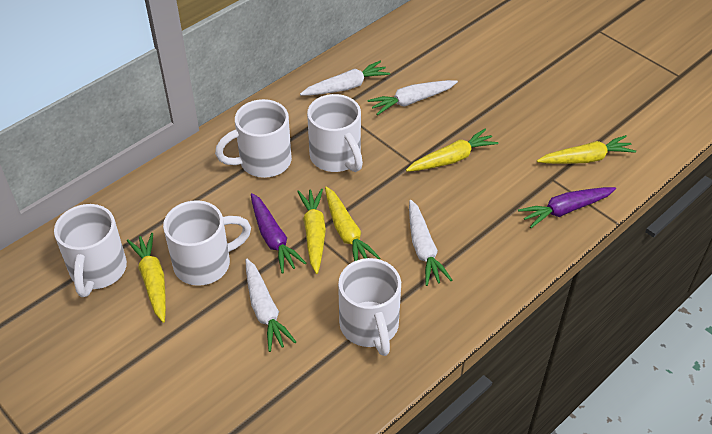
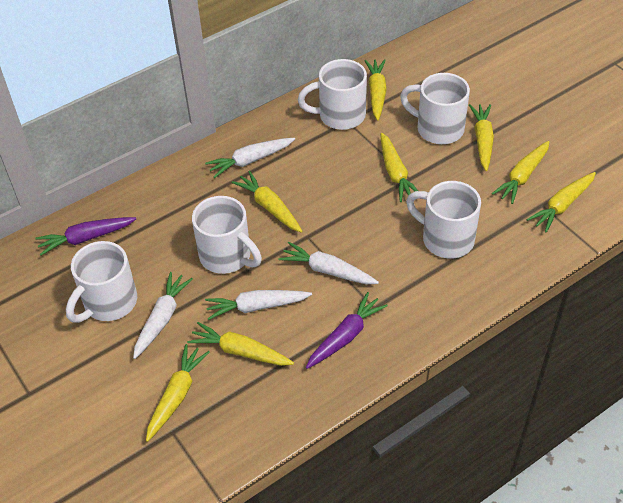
yellow carrot: 5 -> 8

